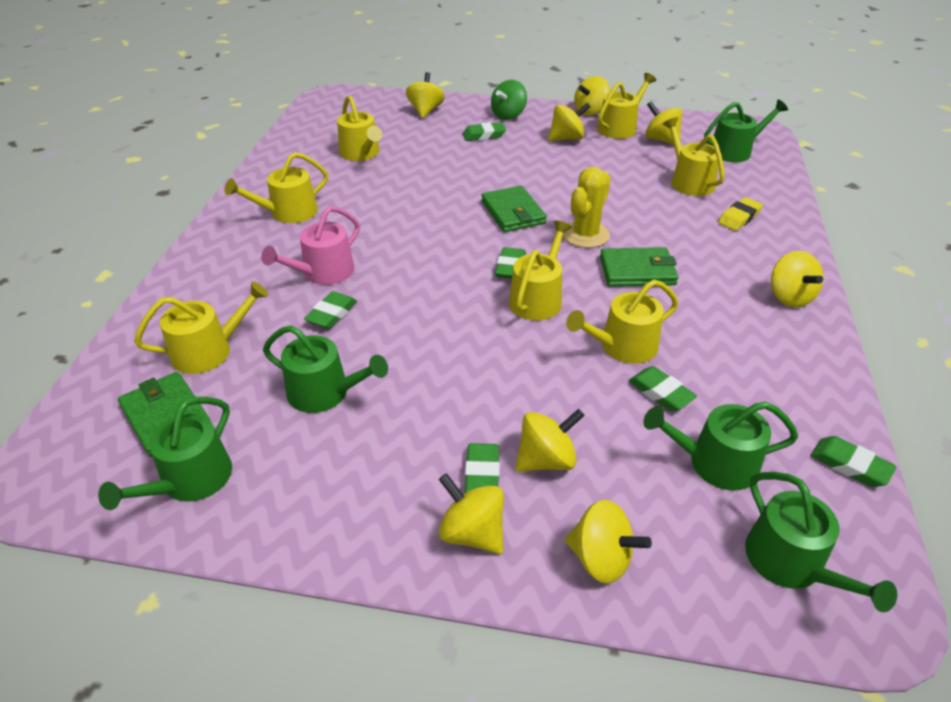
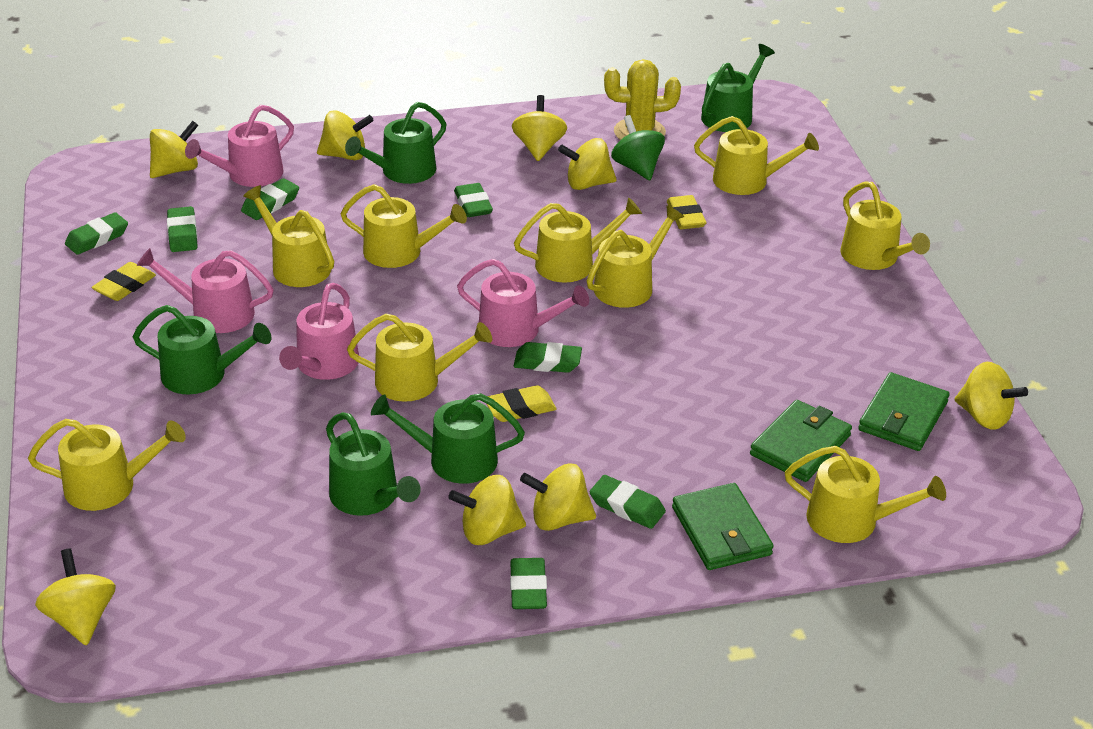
green eraser: 6 -> 7
pink watering can: 1 -> 4
yellow eraser: 1 -> 3
yellow watering can: 7 -> 9

